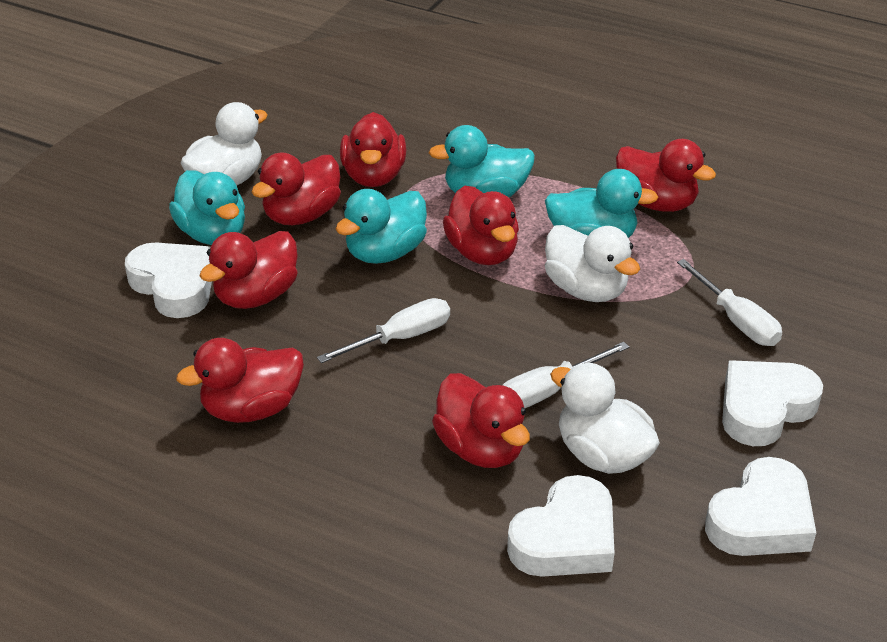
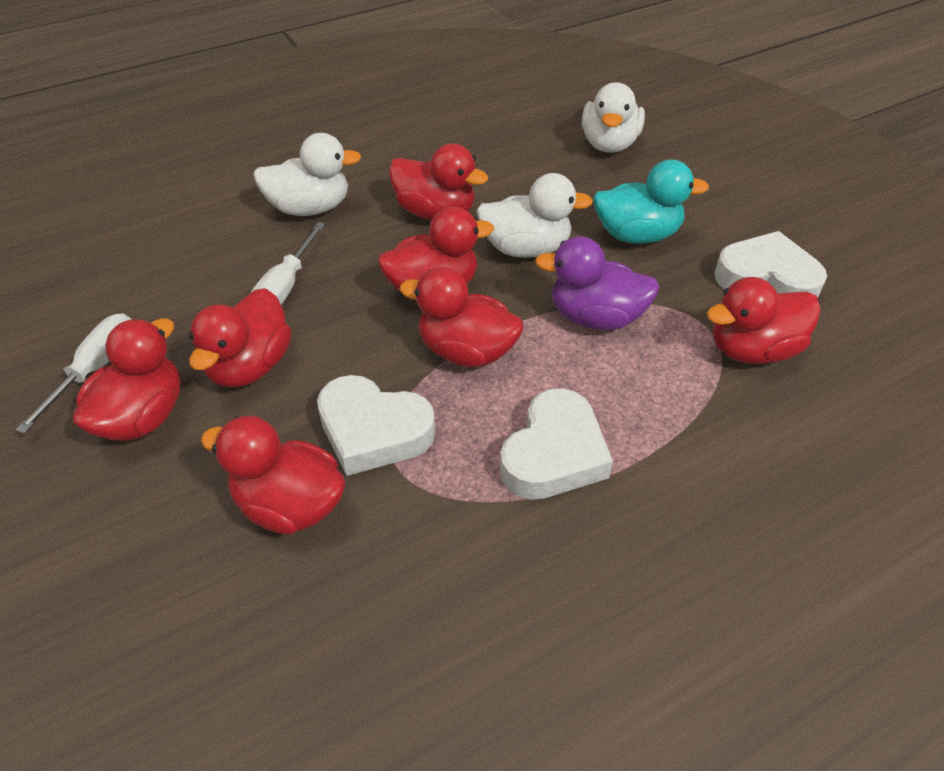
purple duck: 0 -> 1
turquoise duck: 4 -> 1
white heart: 4 -> 3
white screwdriver: 3 -> 2

